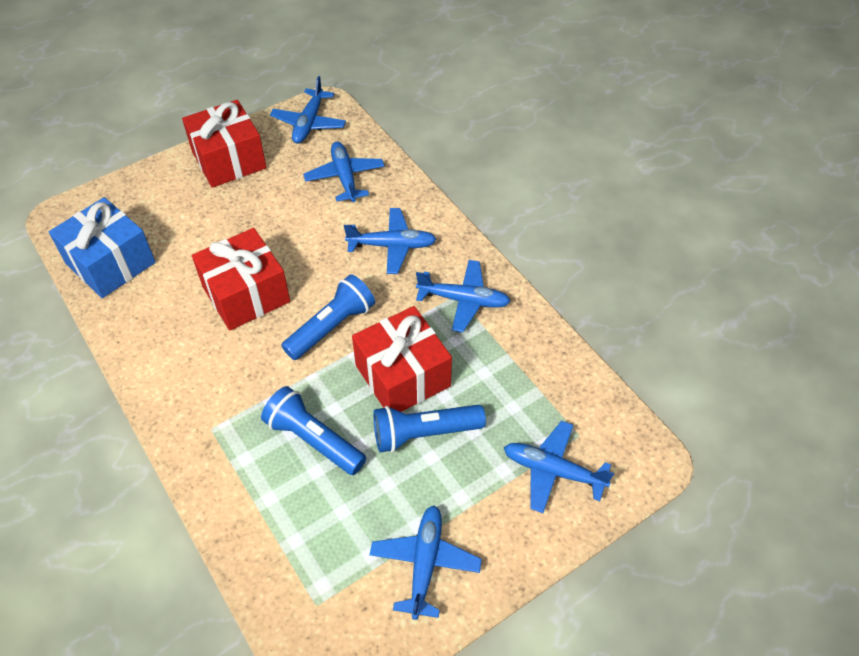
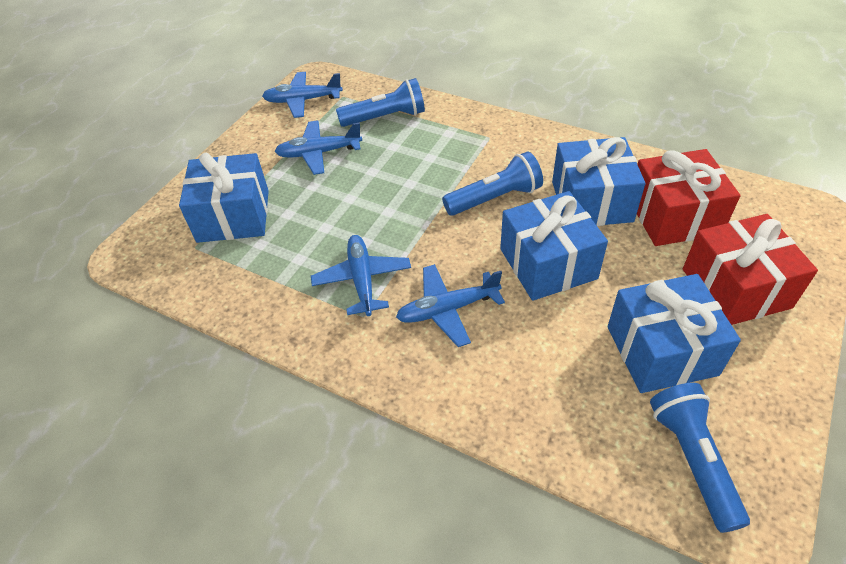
blue gift: 1 -> 4
blue plane: 6 -> 4
red gift: 3 -> 2

